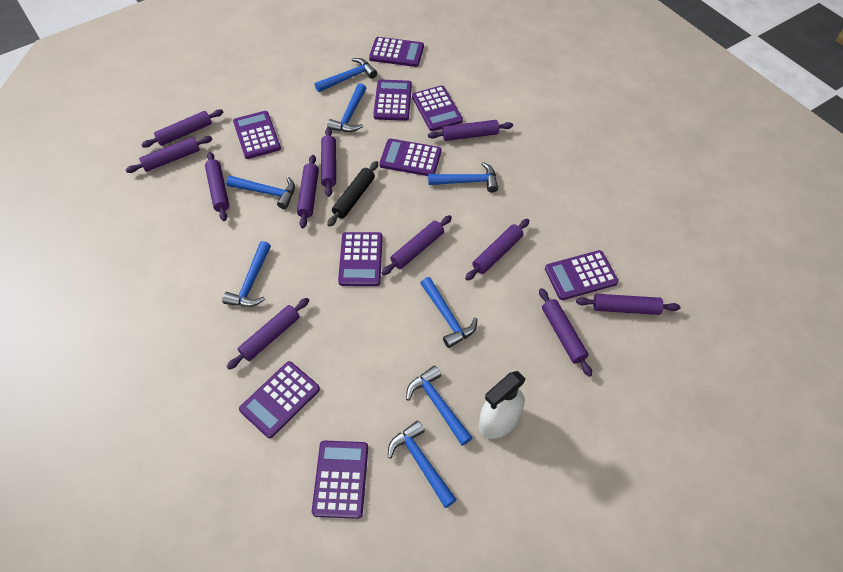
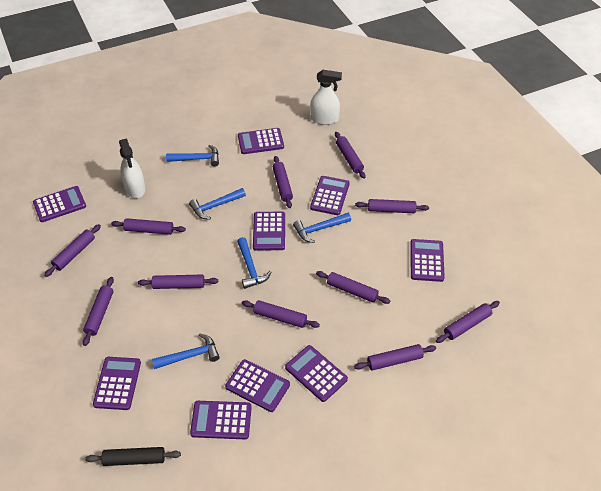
blue hammer: 8 -> 5
white spray bottle: 1 -> 2

